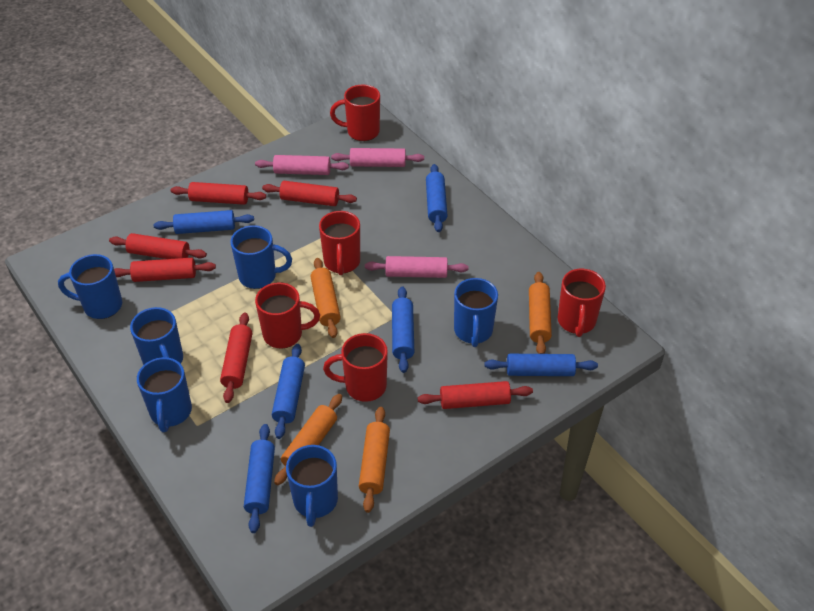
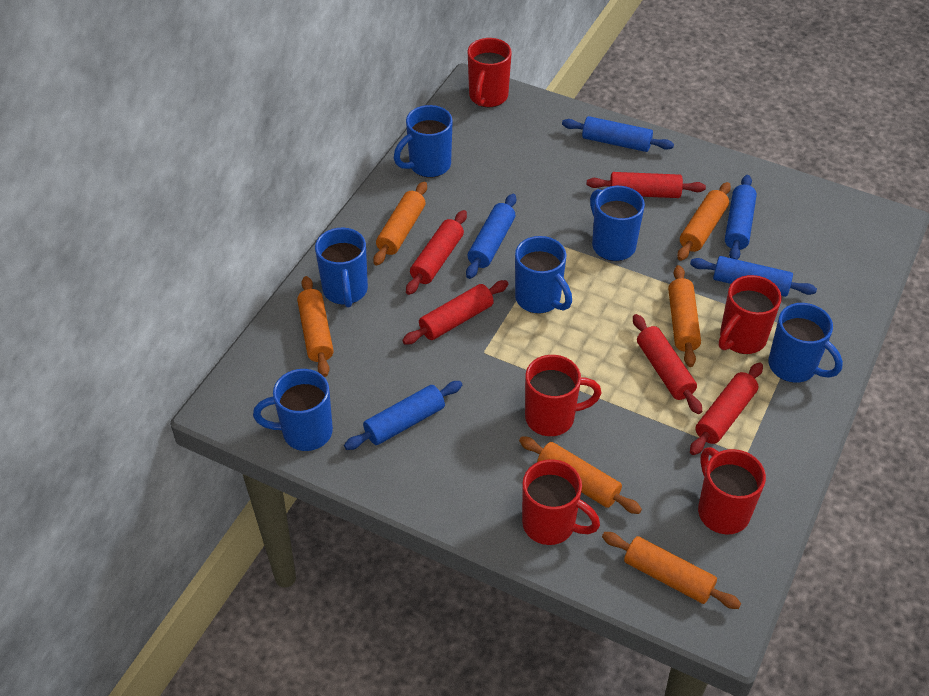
blue rolling pin: 6 -> 5
orange rolling pin: 4 -> 6
pink rolling pin: 3 -> 0
red rolling pin: 6 -> 5

